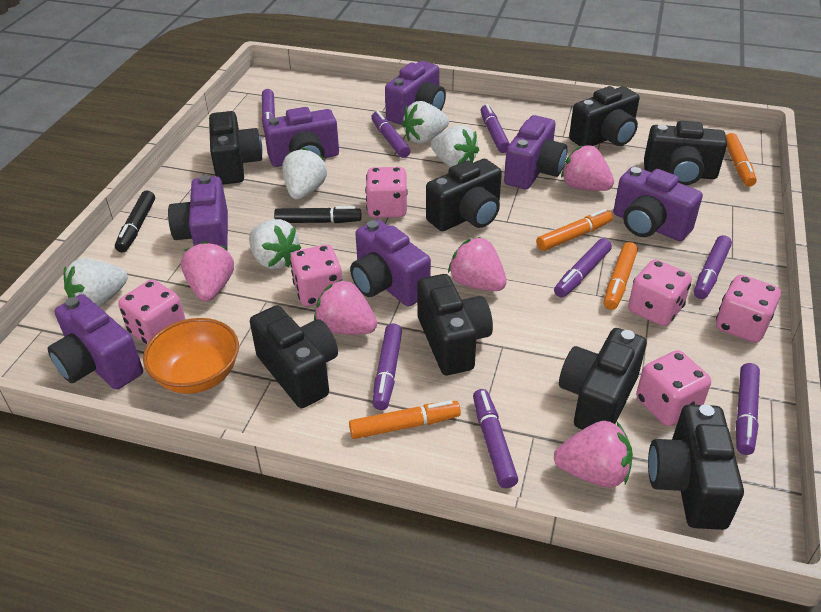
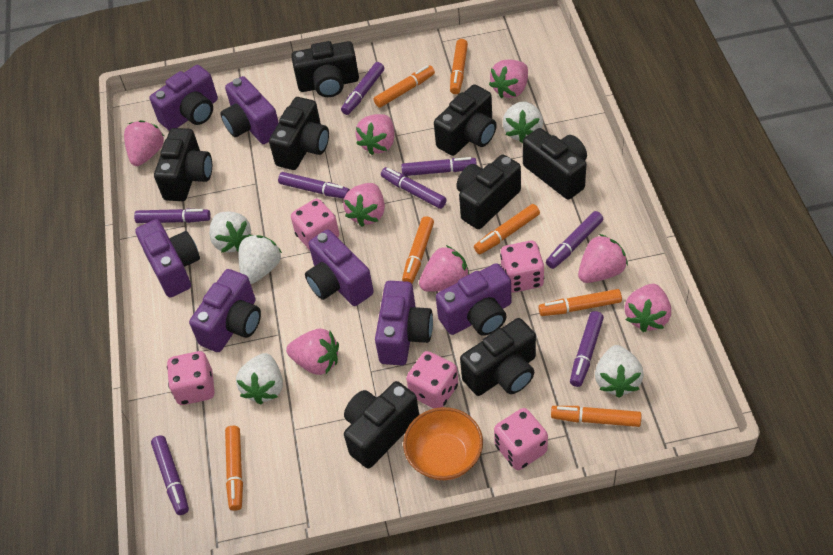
black marker: 2 -> 0
orange marker: 4 -> 7
pink dice: 6 -> 5
pink strawberry: 5 -> 8

